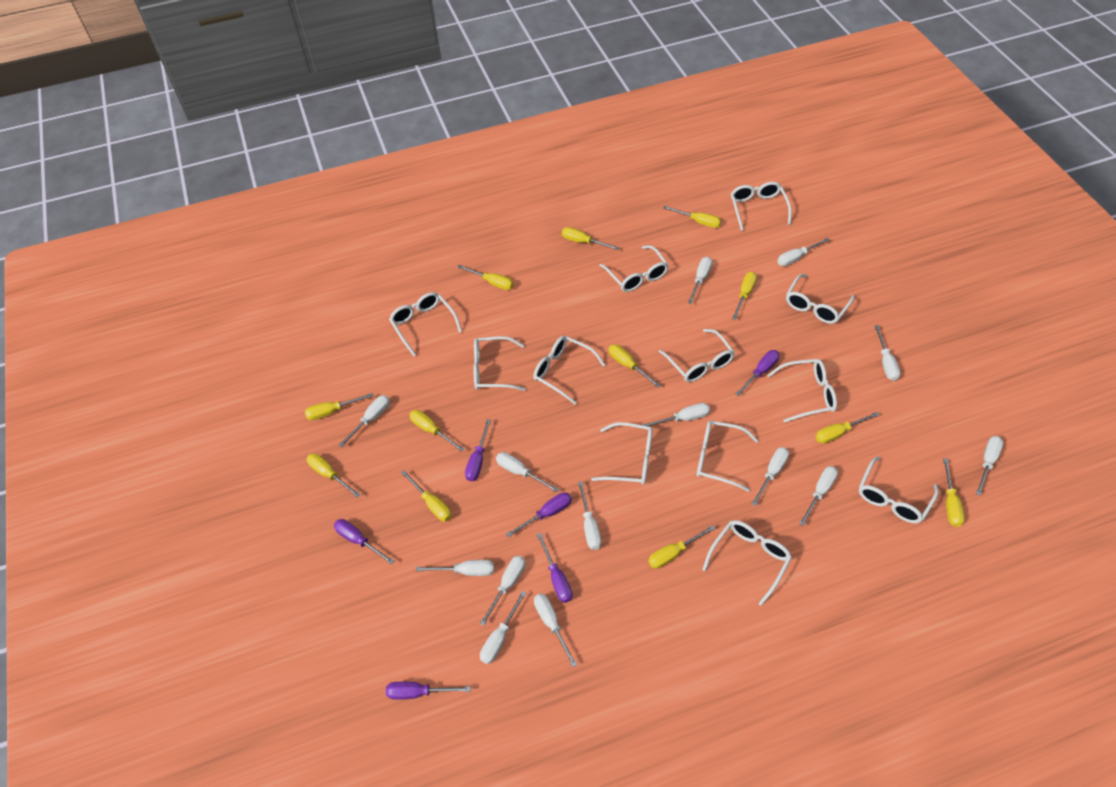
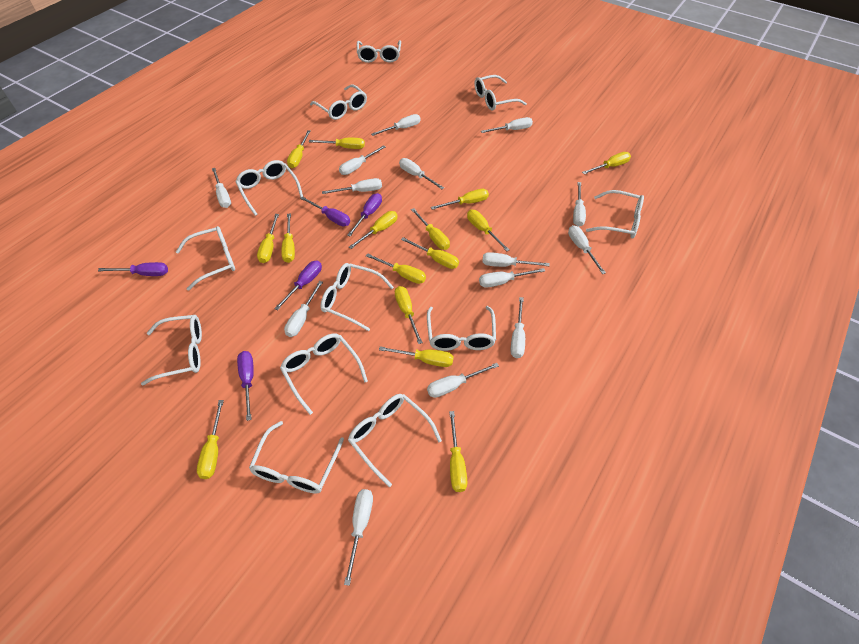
purple screwdriver: 6 -> 5
yellow screwdriver: 12 -> 15

